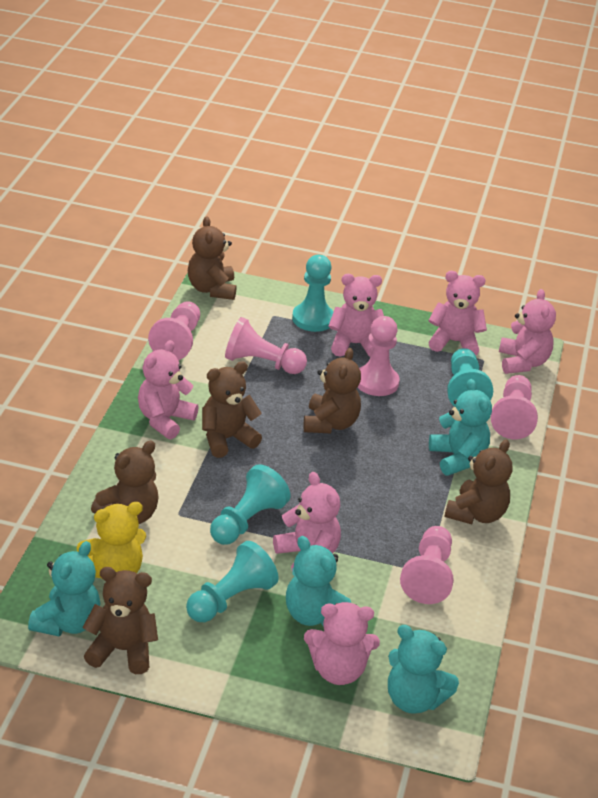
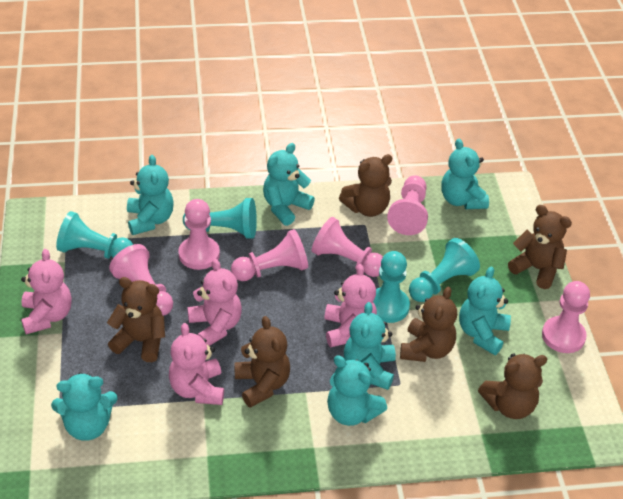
pink pawn: 5 -> 6
pink teddy bear: 6 -> 4
turquoise teddy bear: 4 -> 7
yellow teddy bear: 1 -> 0

